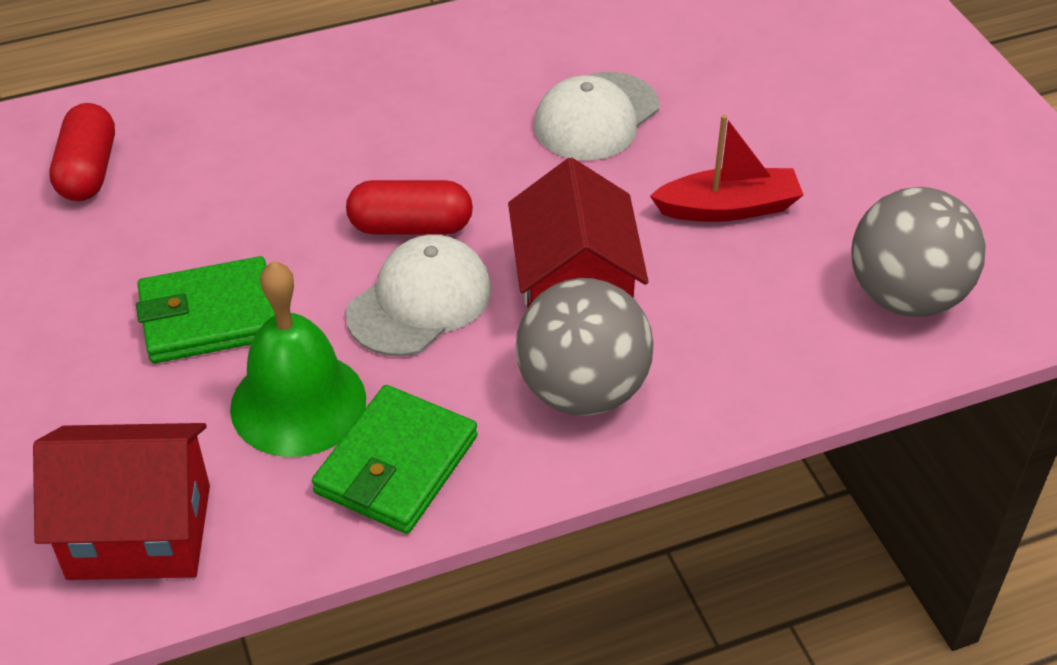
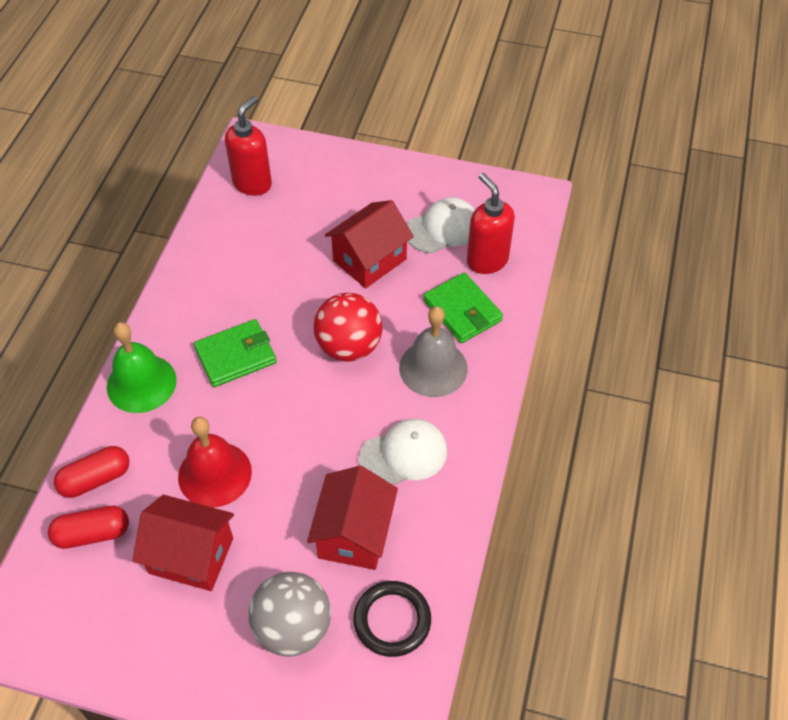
black ring: 0 -> 1
grey ball: 2 -> 1
grey bell: 0 -> 1
red ball: 0 -> 1
red bell: 0 -> 1
red boat: 1 -> 0
red house: 2 -> 3
red soap dispenser: 0 -> 2

